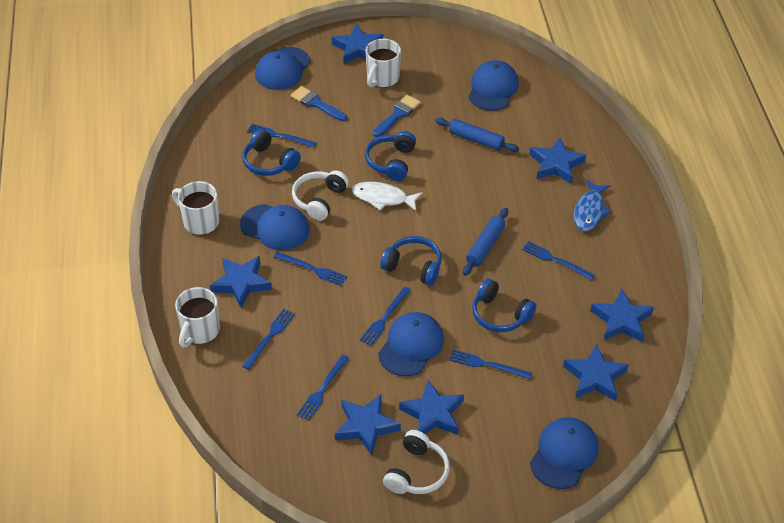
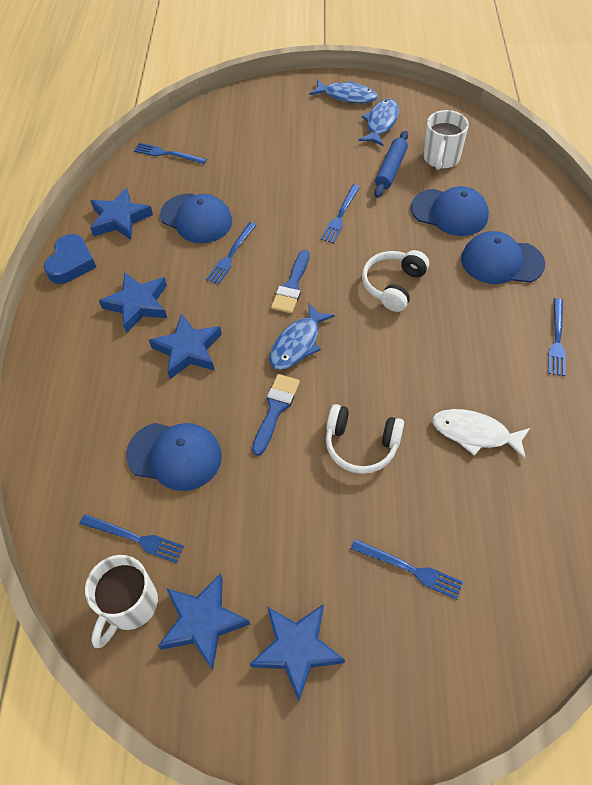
blue cap: 5 -> 4
blue fish: 1 -> 3
blue fork: 7 -> 6
blue headphones: 4 -> 0
blue heart: 0 -> 1
blue rolling pin: 2 -> 1
blue star: 7 -> 5
white mug: 3 -> 2

